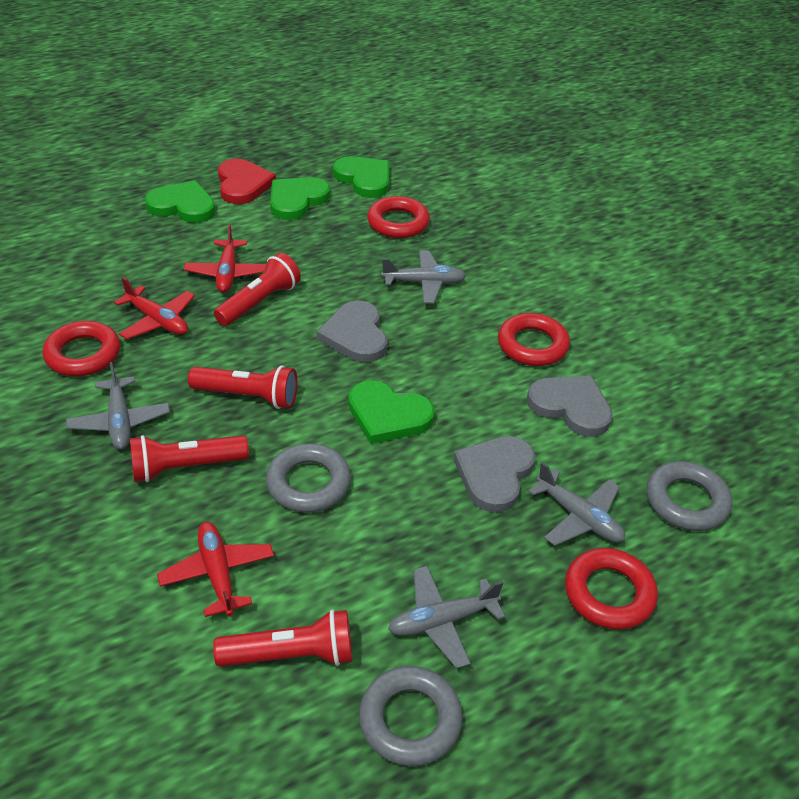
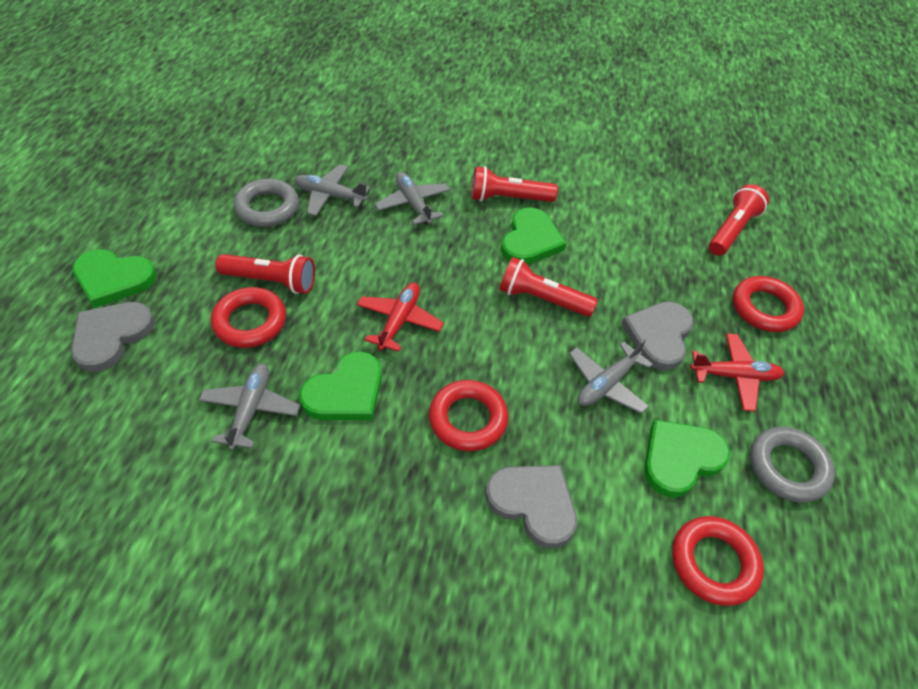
grey ring: 3 -> 2
red heart: 1 -> 0
red plane: 3 -> 2

